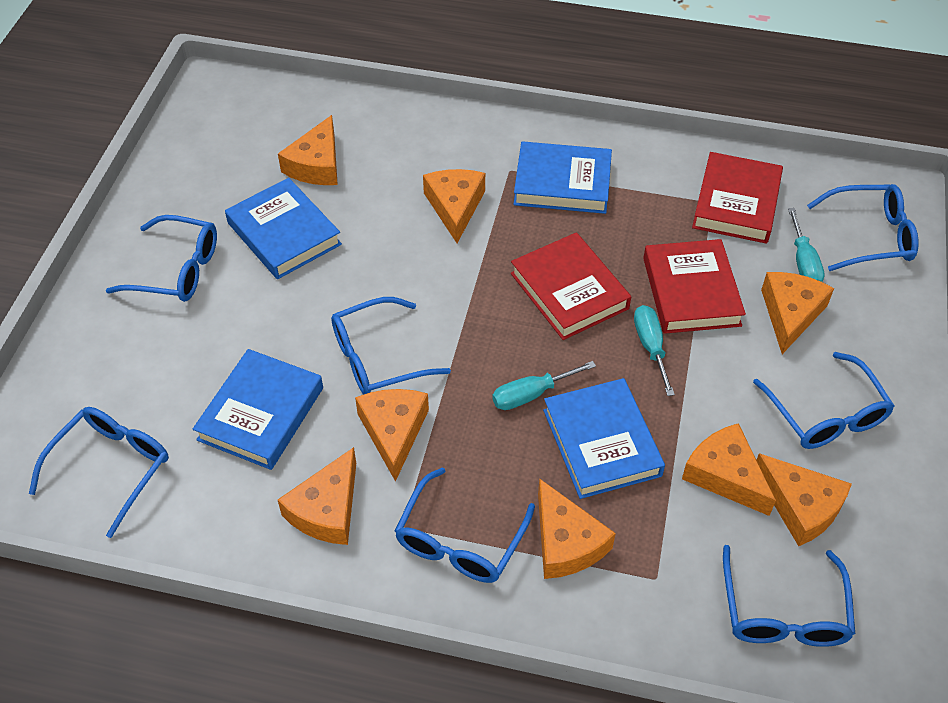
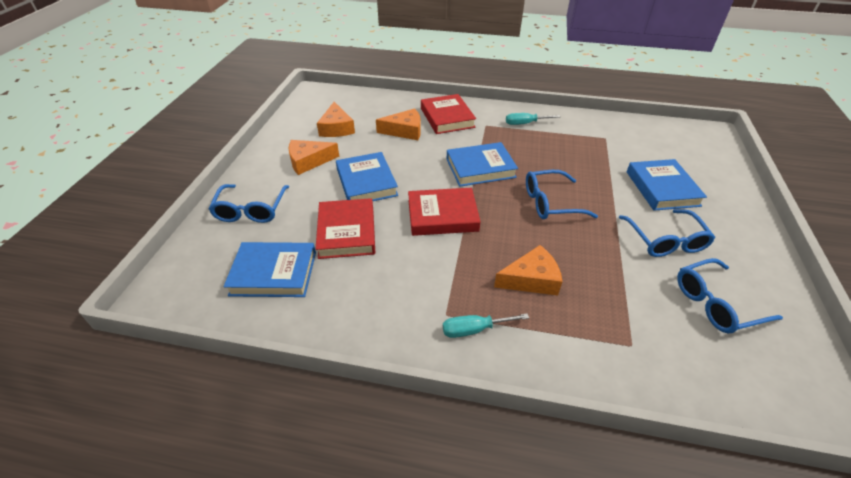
blue glasses: 7 -> 4
orange cheese: 8 -> 4
turquoise screwdriver: 3 -> 2

